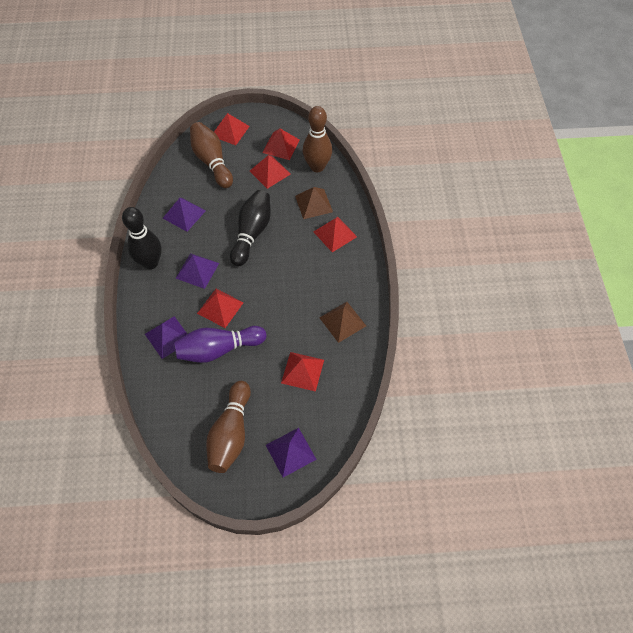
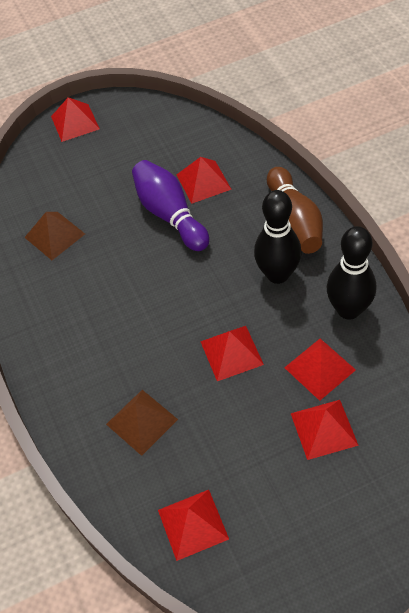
brown bowling pin: 3 -> 1
purple pyramid: 4 -> 0

